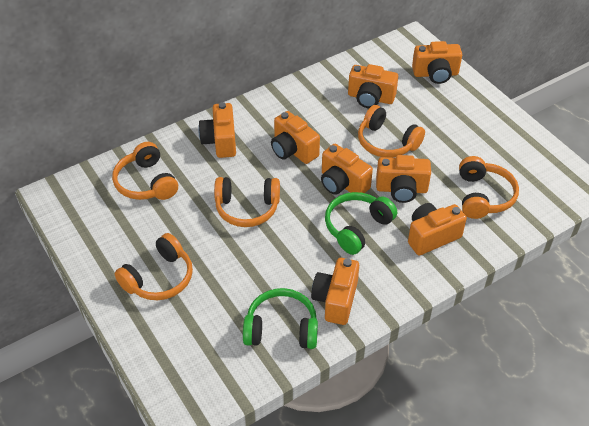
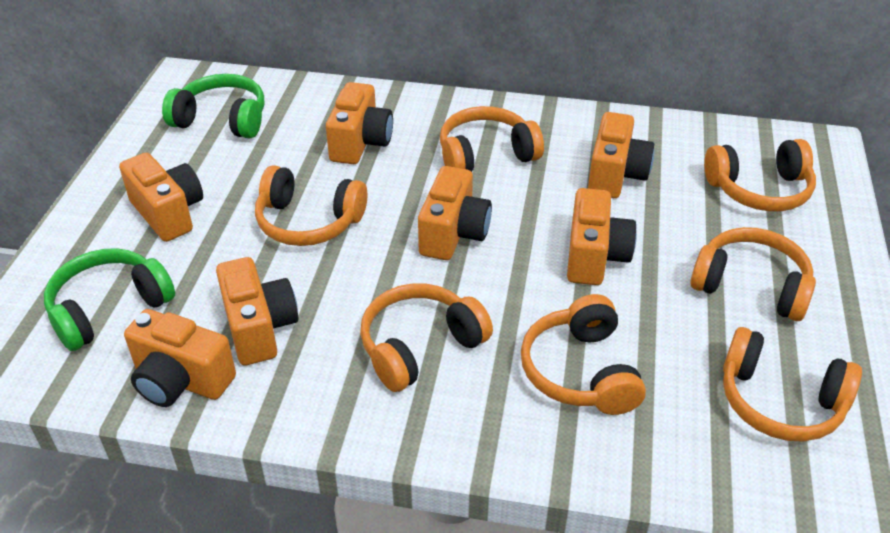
orange camera: 8 -> 7
orange headphones: 5 -> 7

